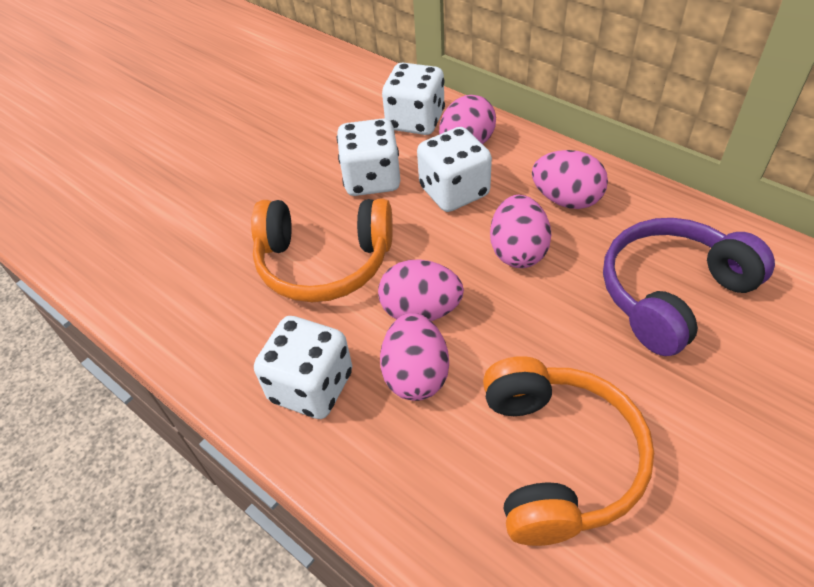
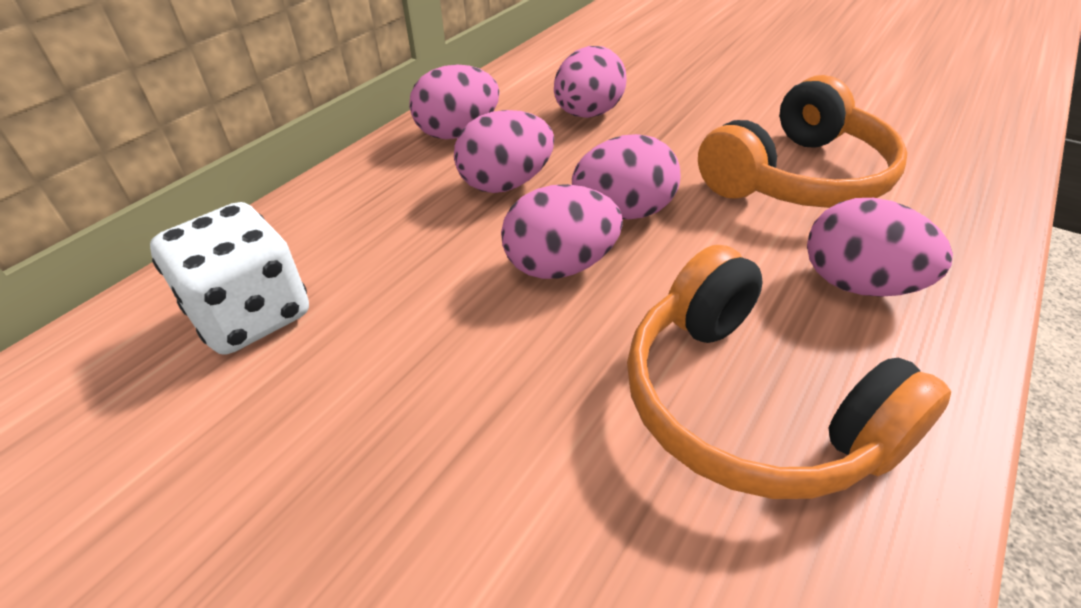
pink egg: 5 -> 6
purple headphones: 1 -> 0
white dice: 4 -> 1

